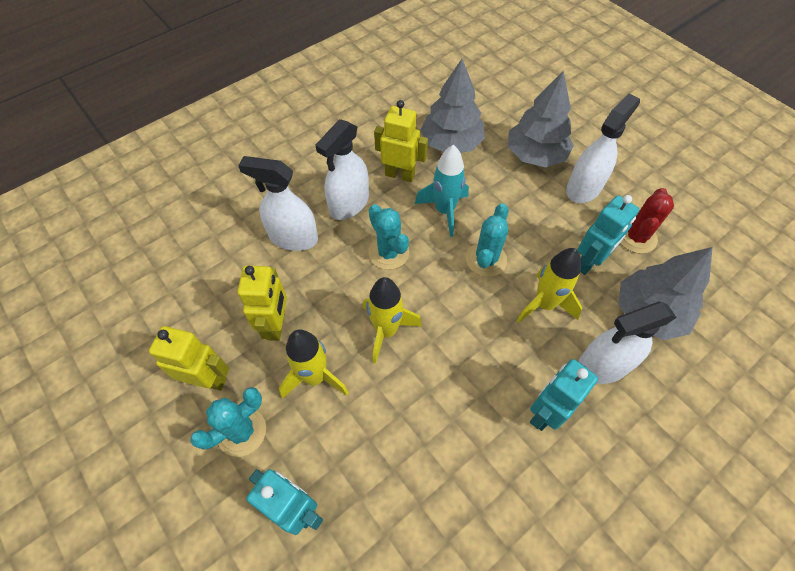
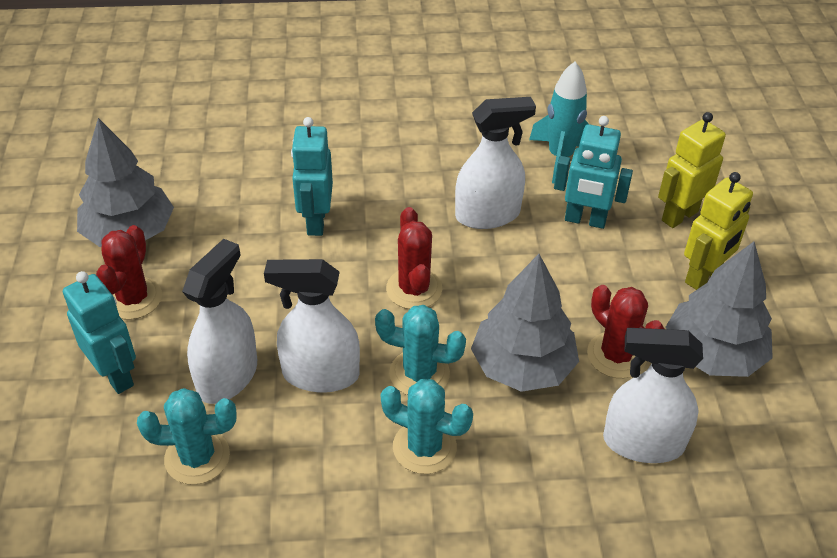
red cactus: 1 -> 3
yellow robot: 3 -> 2
yellow rocket: 3 -> 0

